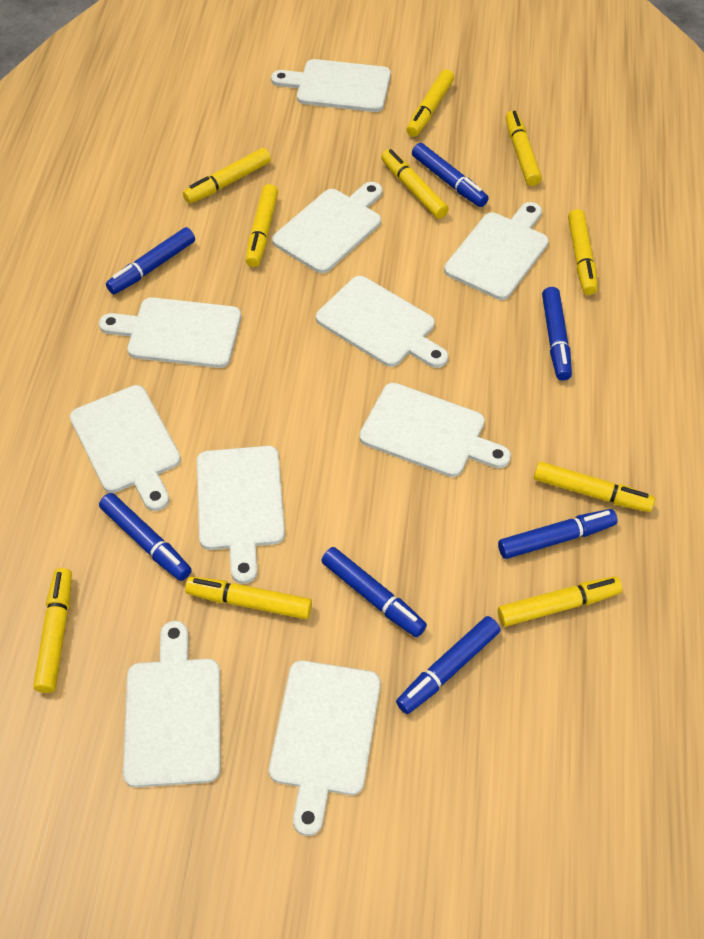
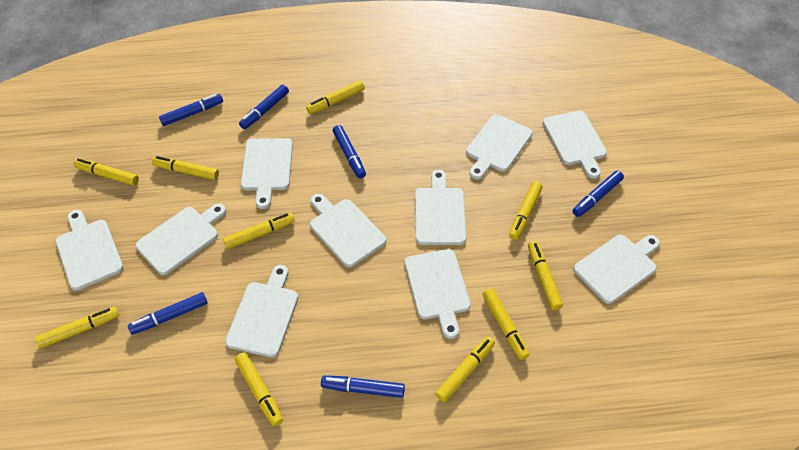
blue marker: 7 -> 6

